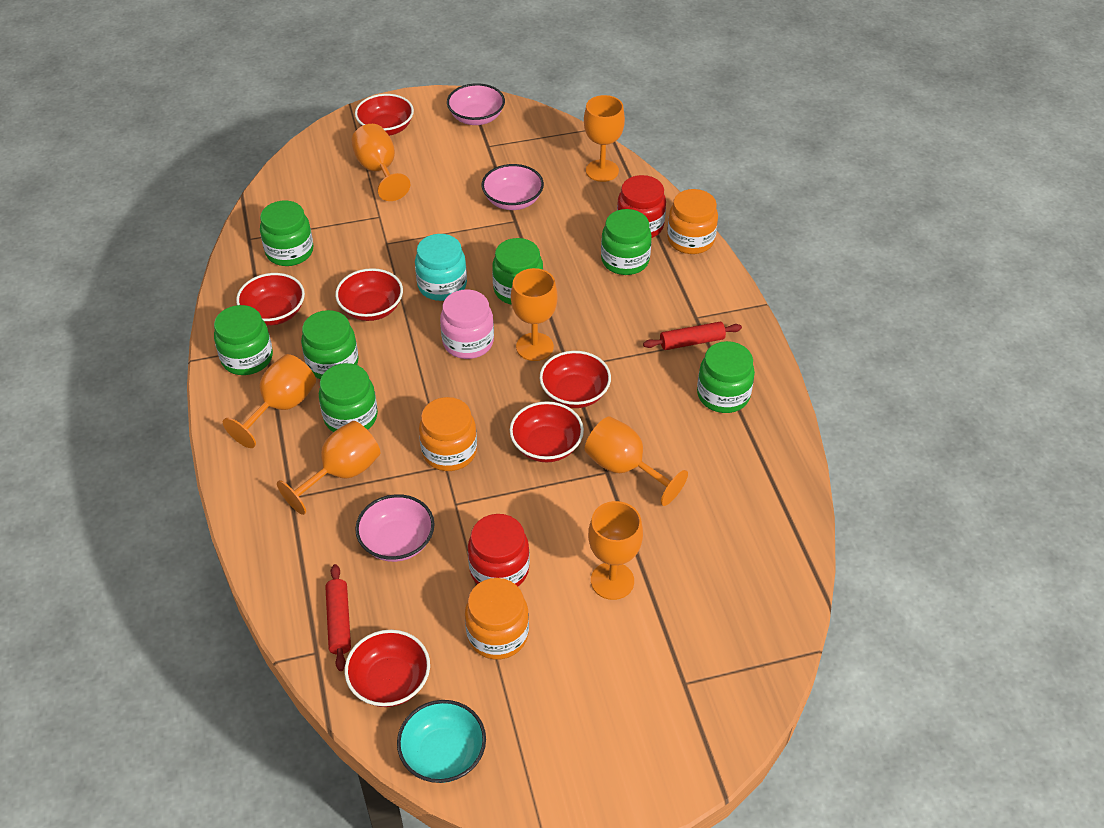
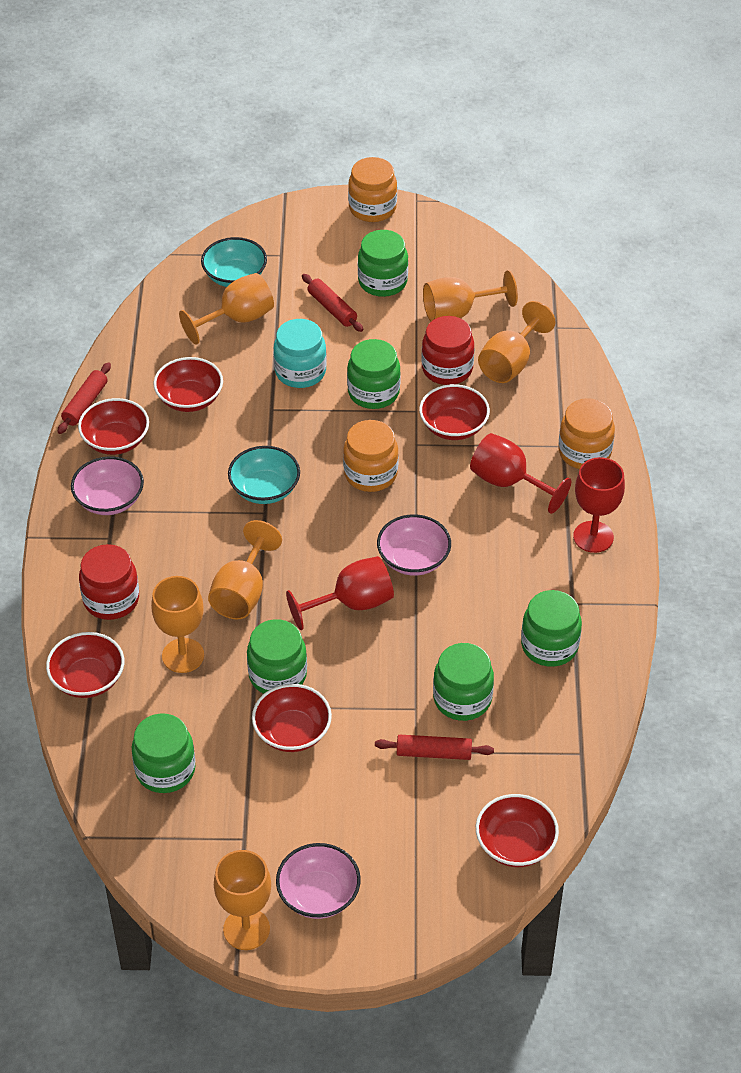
green jar: 7 -> 6
orange goblet: 7 -> 6
pink jar: 1 -> 0
red goblet: 0 -> 3
red rolling pin: 2 -> 3
turquoise bowl: 1 -> 2

